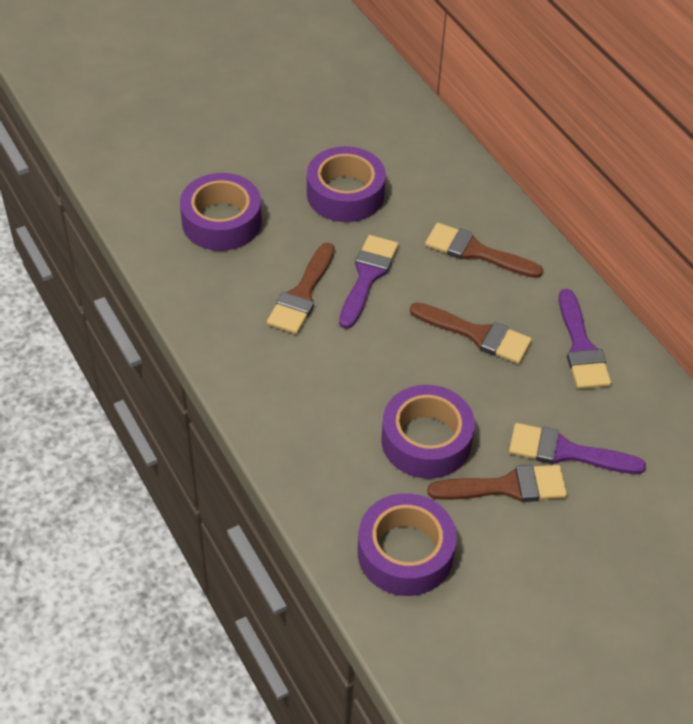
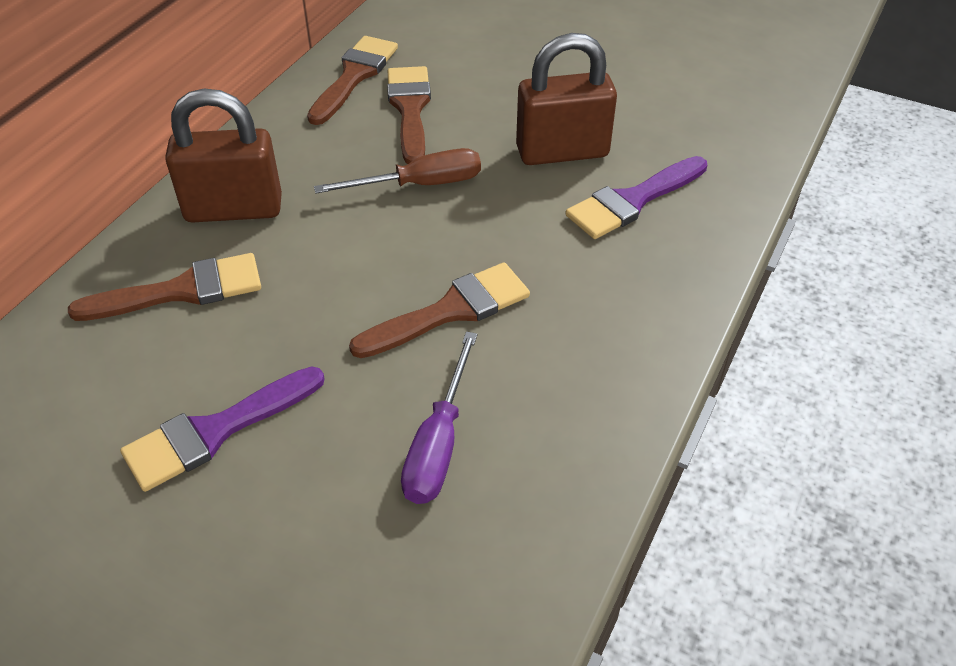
brown padlock: 0 -> 2
brown screwdriver: 0 -> 1
purple brush: 3 -> 2
purple screwdriver: 0 -> 1
purple tape: 4 -> 0

